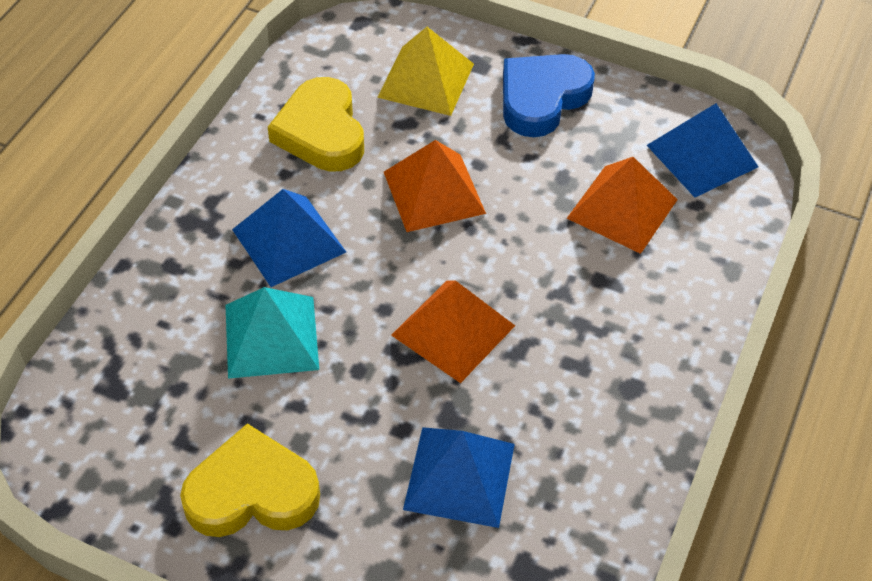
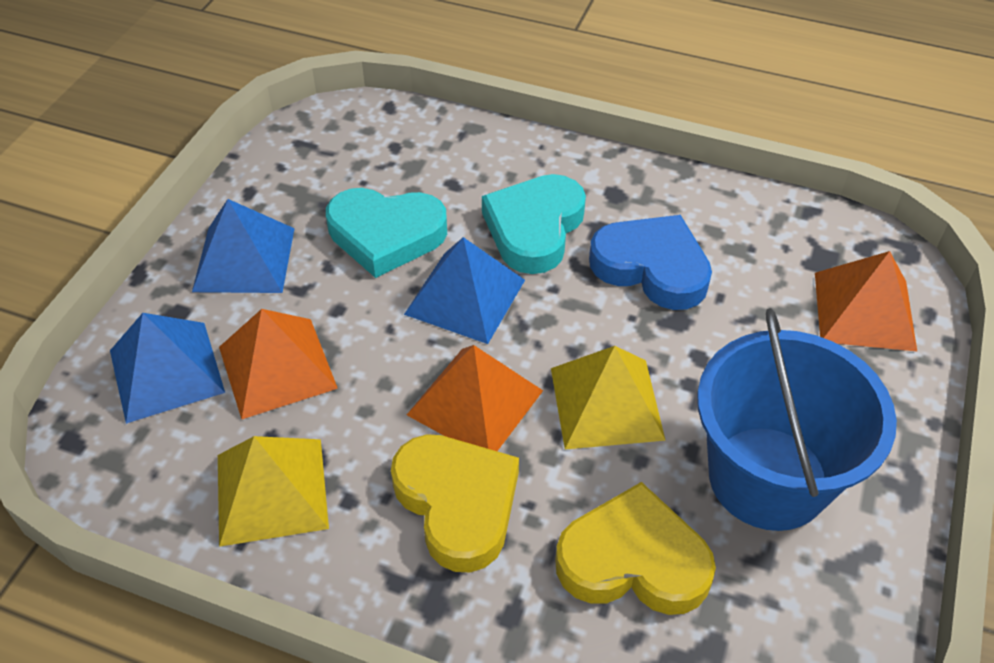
blue bucket: 0 -> 1
turquoise heart: 0 -> 2
turquoise pyramid: 1 -> 0
yellow pyramid: 1 -> 2

